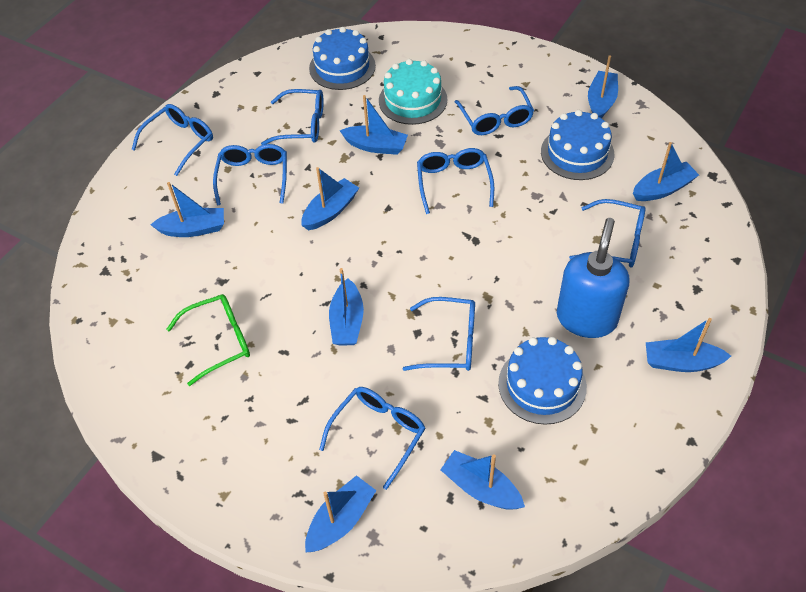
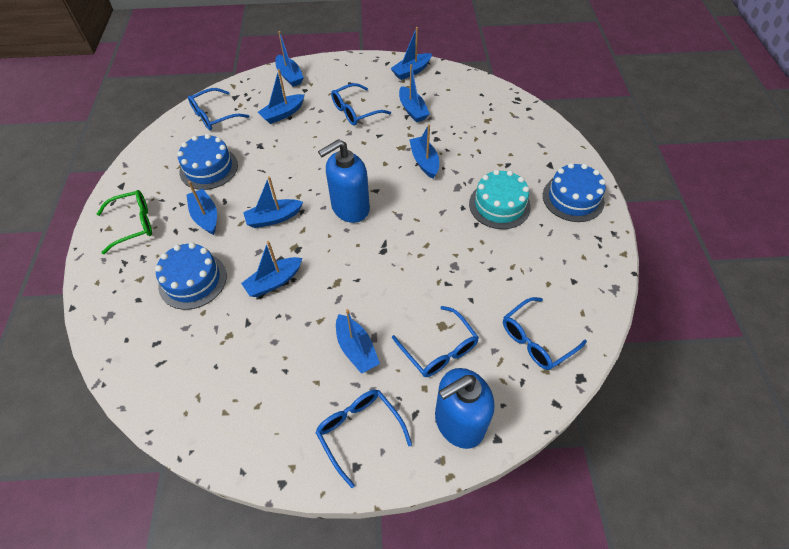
blue glasses: 8 -> 5
blue soap dispenser: 1 -> 2

